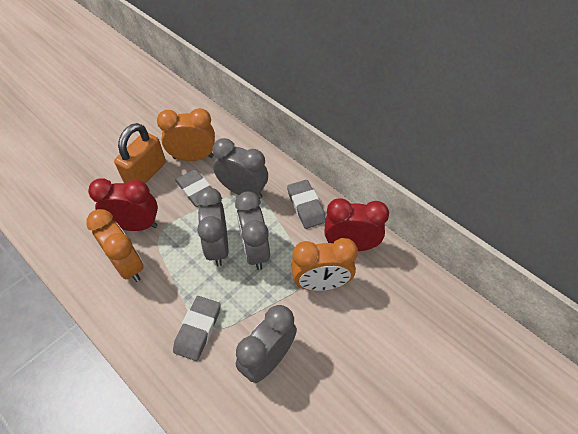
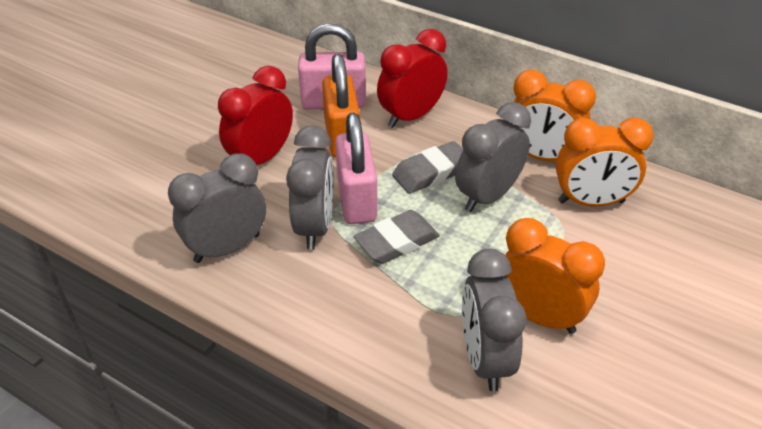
grey eraser: 3 -> 2
pink padlock: 0 -> 2

